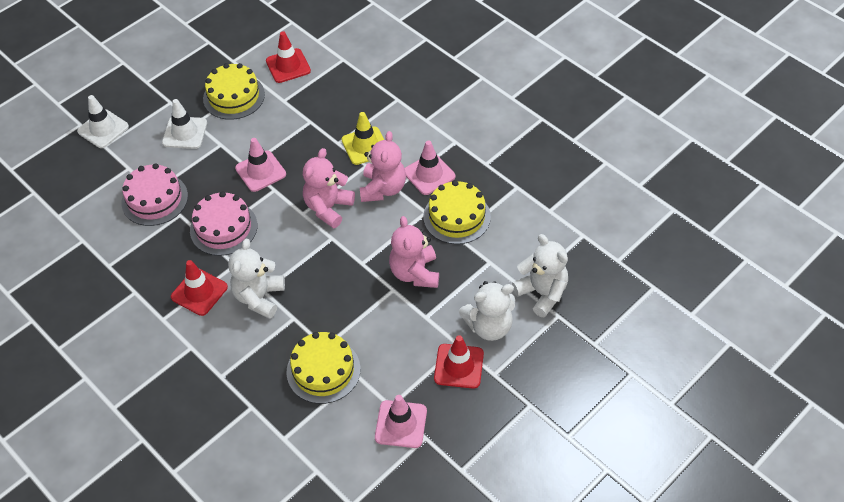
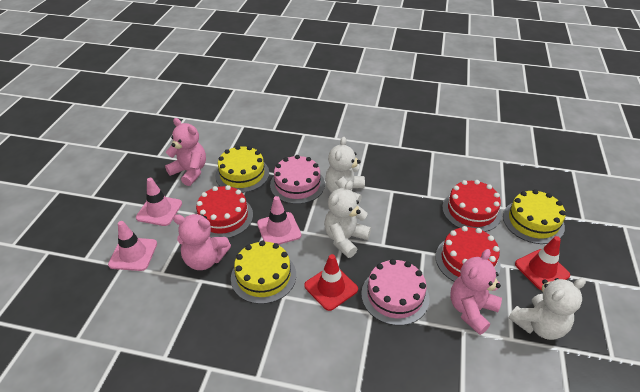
red cake: 0 -> 3
red traffic cone: 3 -> 2
white traffic cone: 2 -> 0
yellow traffic cone: 1 -> 0

